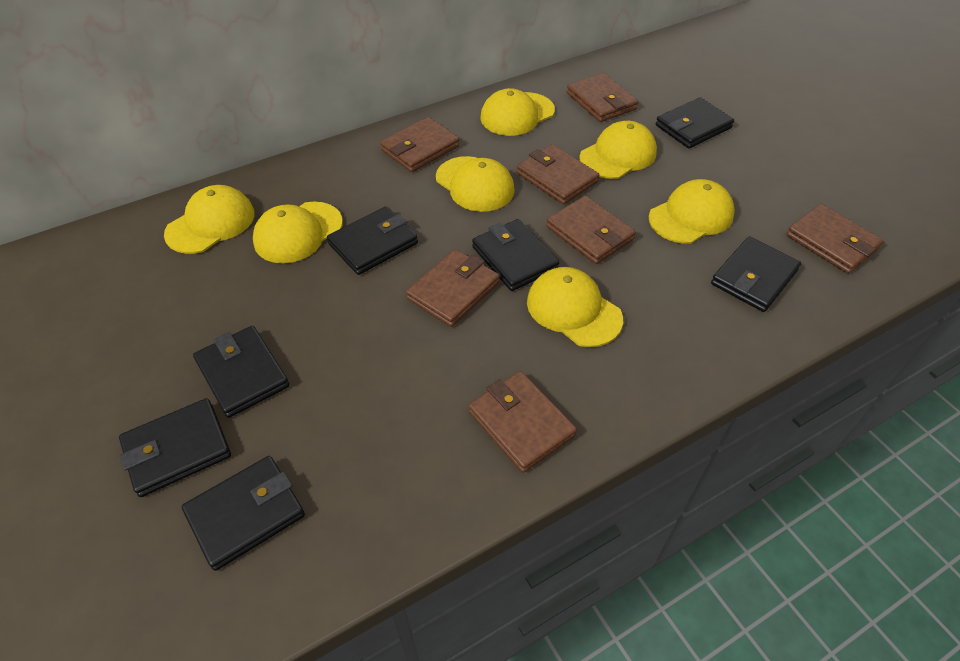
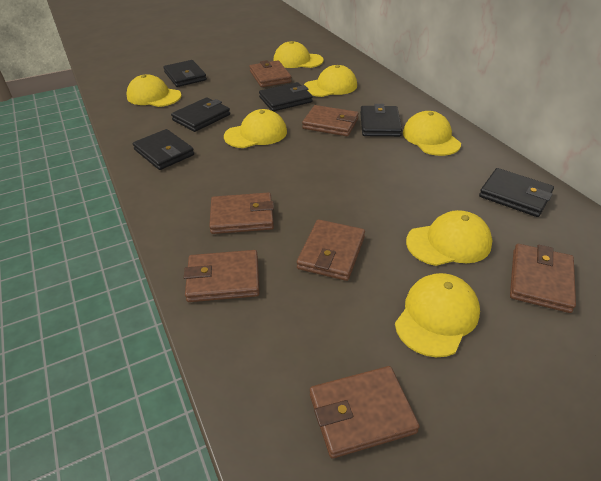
black wallet: 7 -> 6

